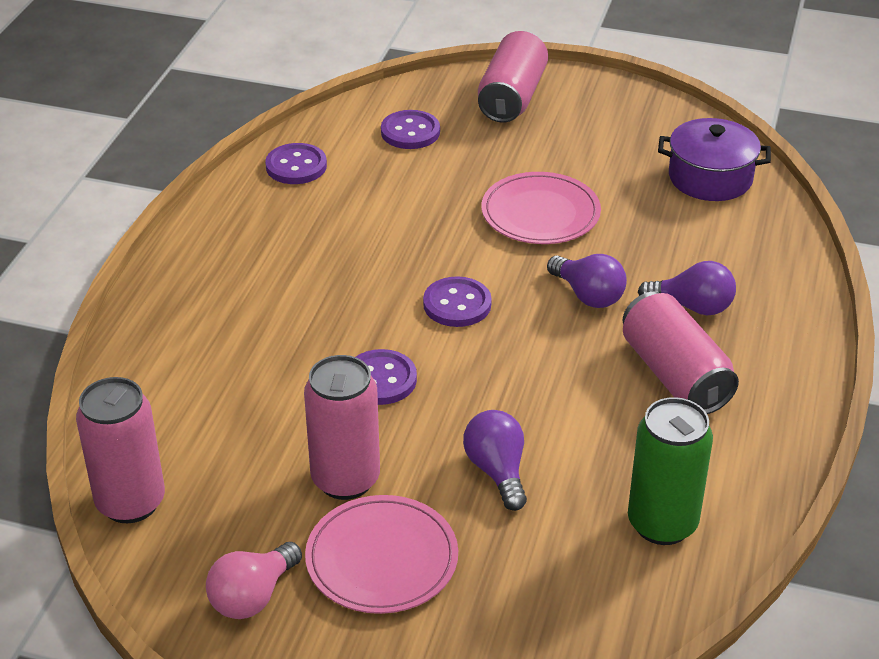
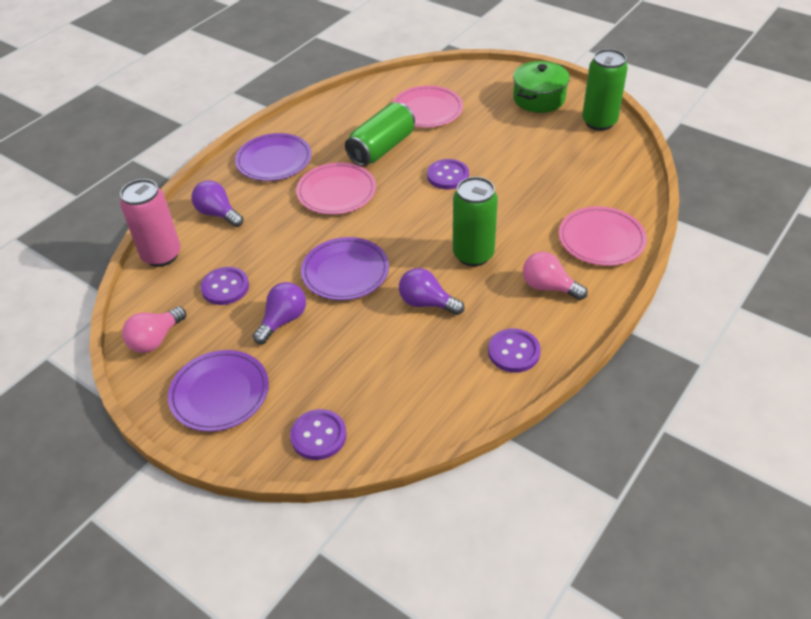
green can: 1 -> 3
green pot: 0 -> 1
pink can: 4 -> 1
pink light bulb: 1 -> 2
pink plate: 2 -> 3
purple plate: 0 -> 3
purple pot: 1 -> 0

